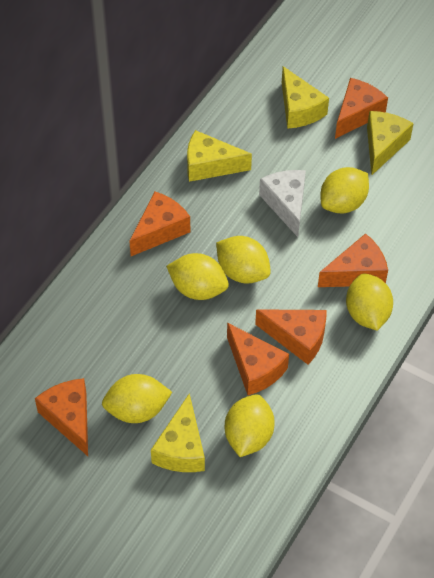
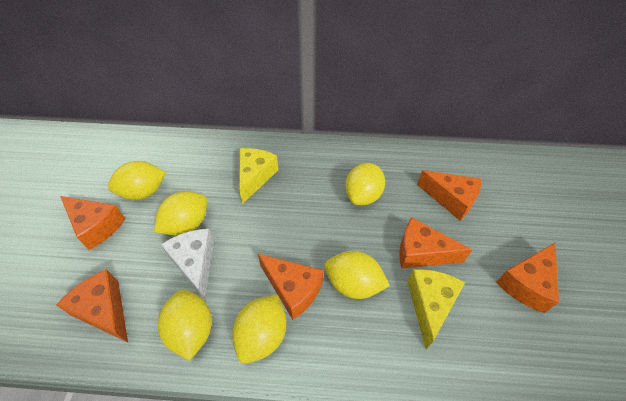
yellow cheese: 4 -> 2

